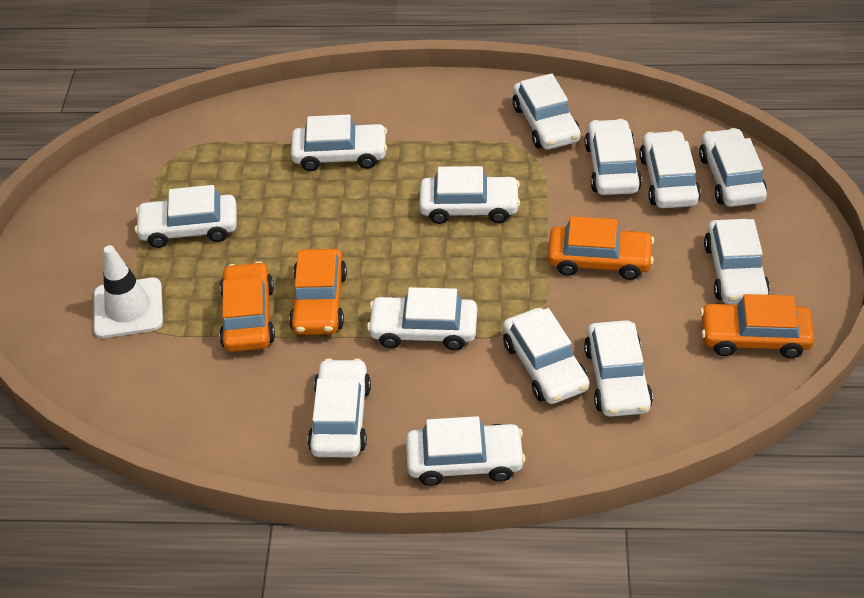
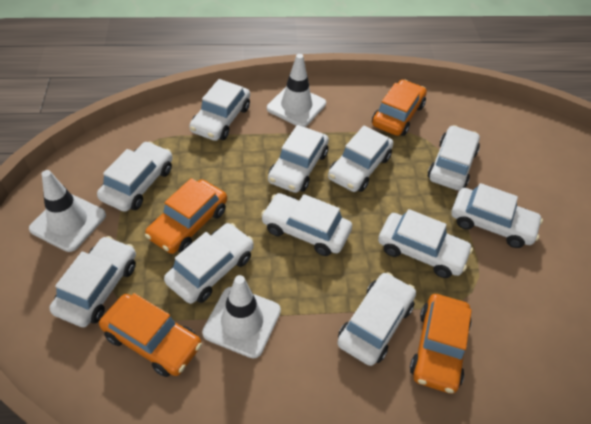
white car: 13 -> 11
white traffic cone: 1 -> 3

